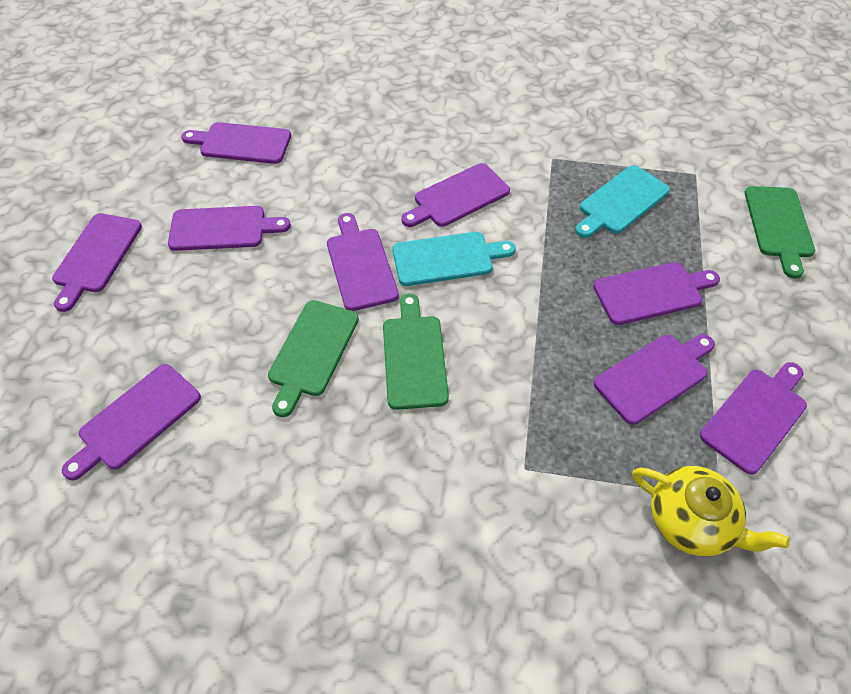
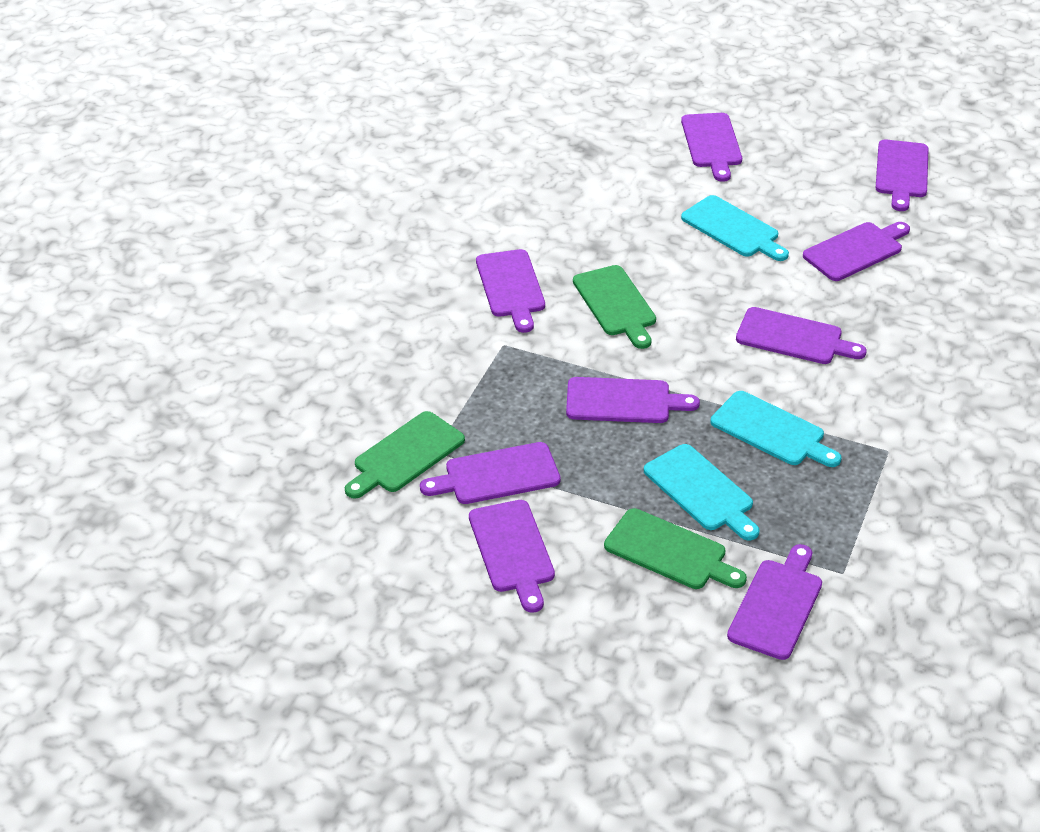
turquoise cutting board: 2 -> 3
yellow teapot: 1 -> 0

